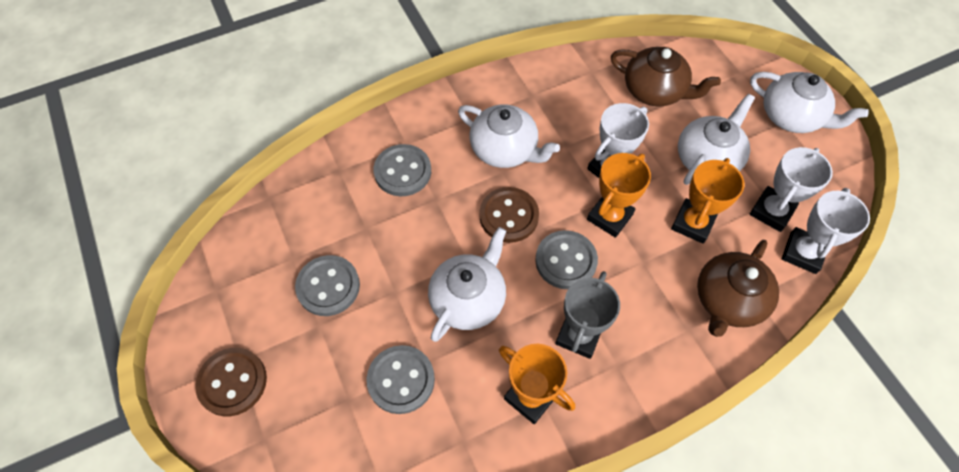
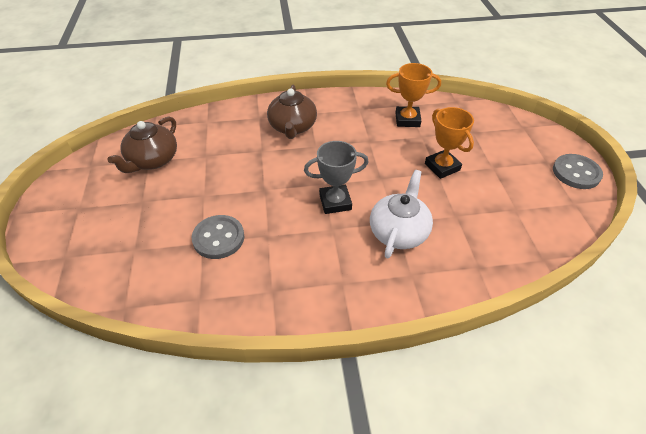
brown button: 2 -> 0
grey button: 4 -> 2
orange trophy: 3 -> 2
white teapot: 4 -> 1
white trophy: 3 -> 0

